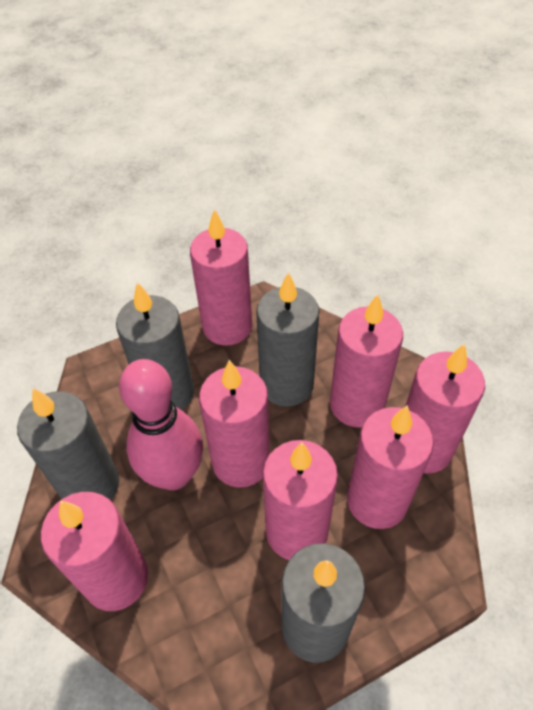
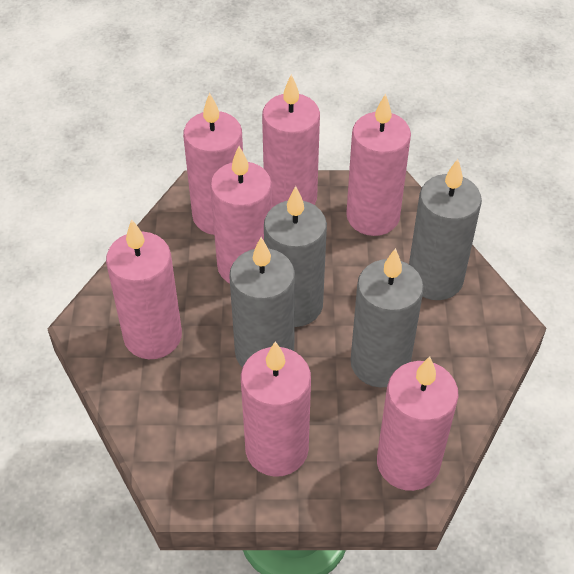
pink bowling pin: 1 -> 0

